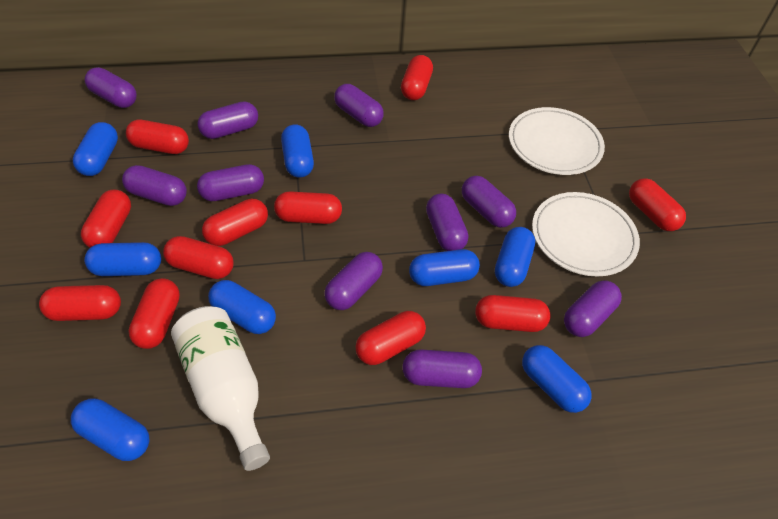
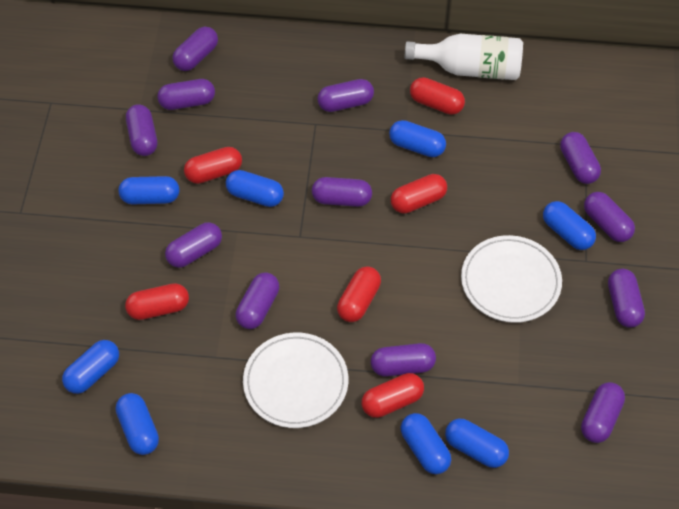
purple capsule: 10 -> 12
red capsule: 11 -> 6

